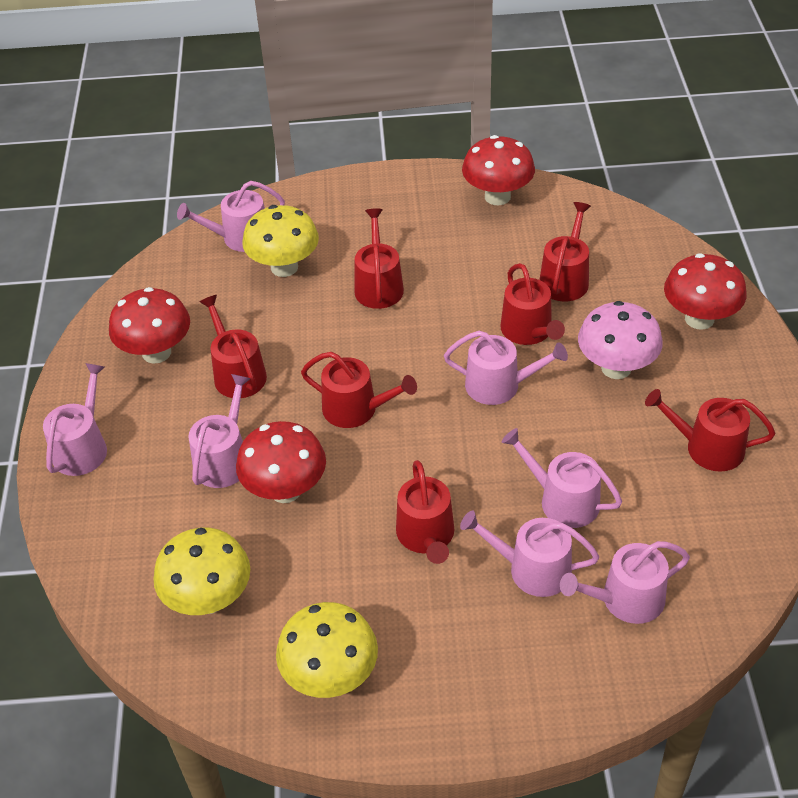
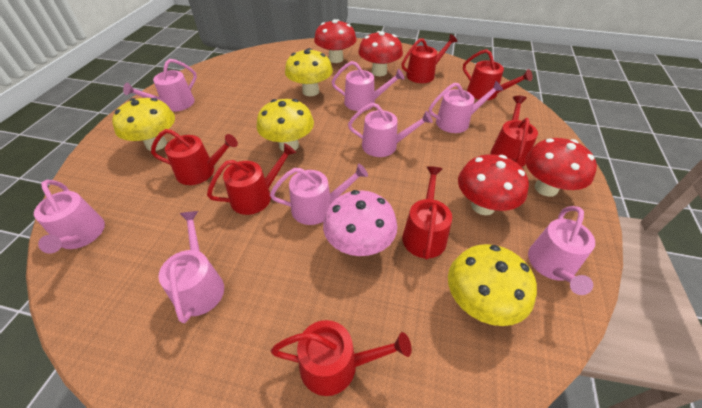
pink watering can: 7 -> 8
yellow mushroom: 3 -> 4

